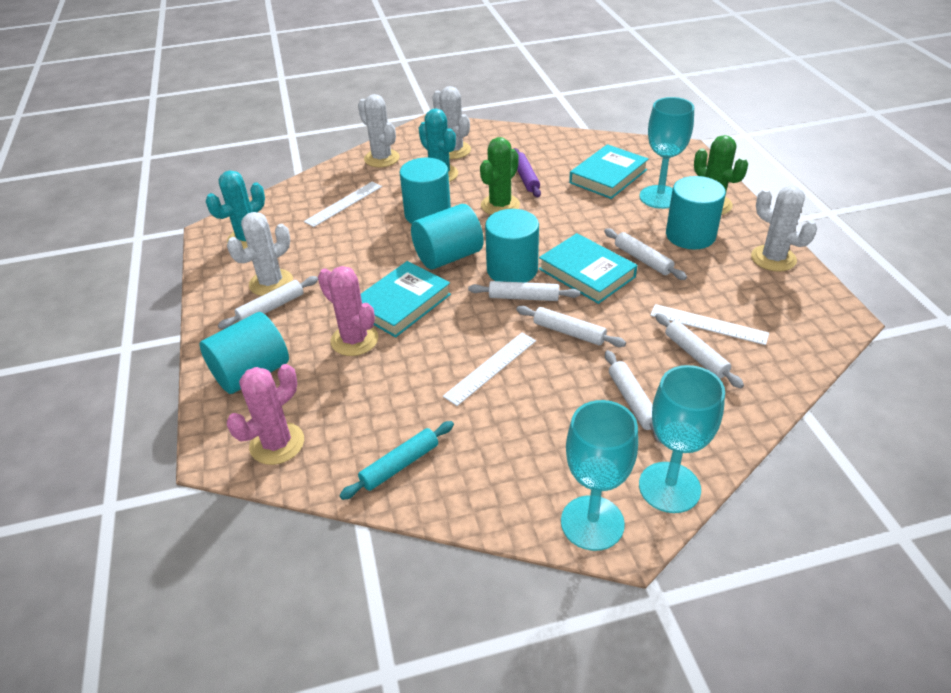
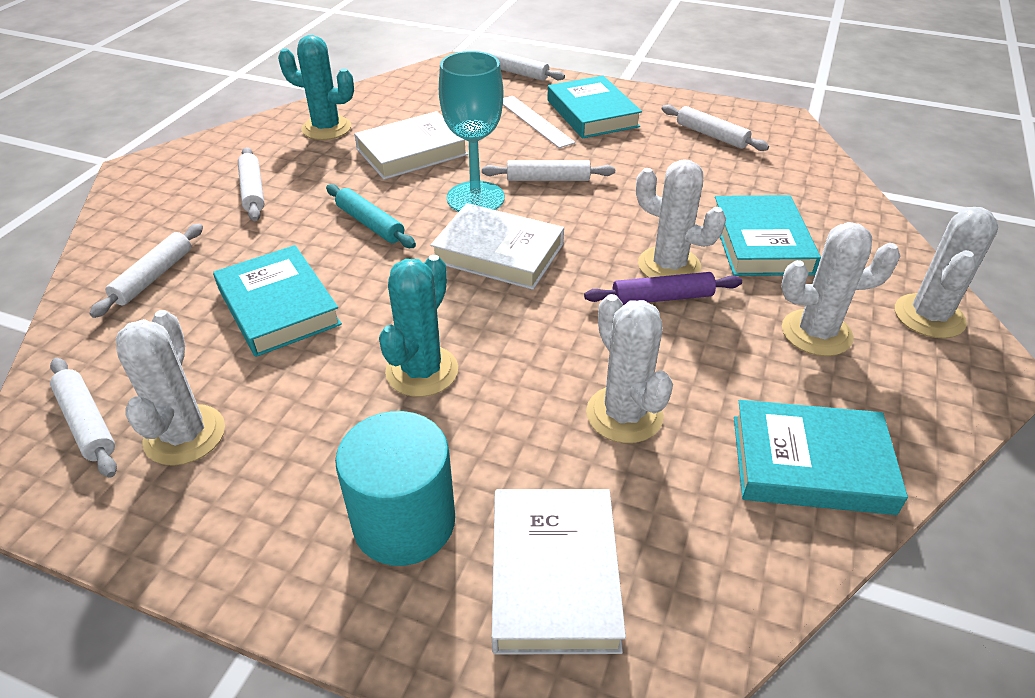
green cactus: 2 -> 0
pink cactus: 2 -> 0
turquoise book: 3 -> 4
turquoise cylinder: 5 -> 1
turquoise goblet: 3 -> 1
white book: 0 -> 3
white cactus: 4 -> 5
white ruler: 3 -> 1

